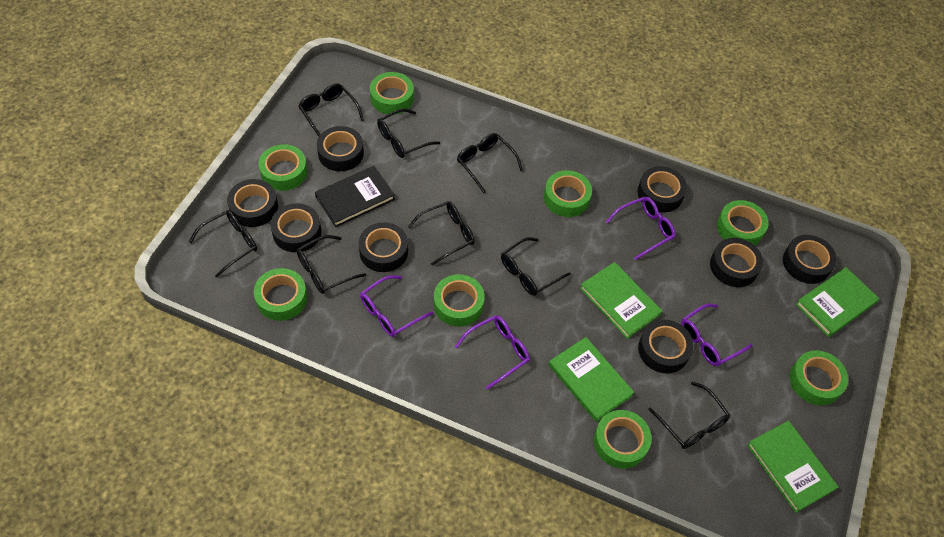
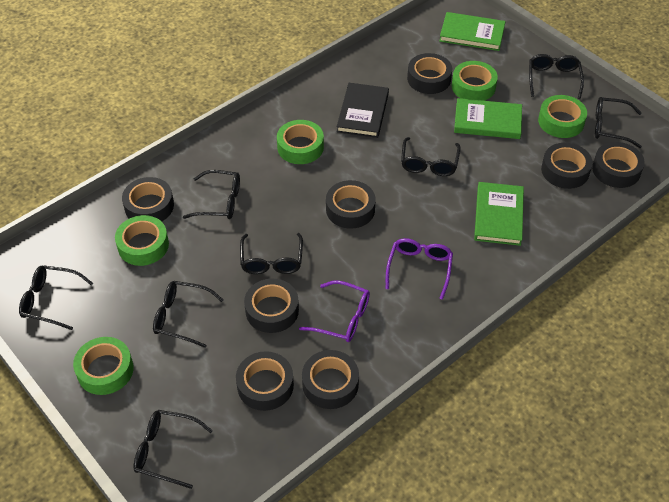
green book: 4 -> 3
green tape: 8 -> 5
purple glasses: 4 -> 2

